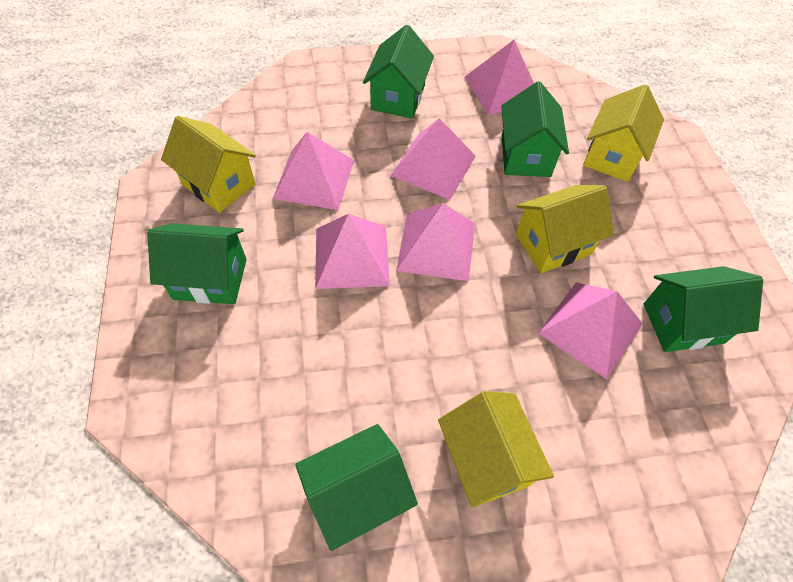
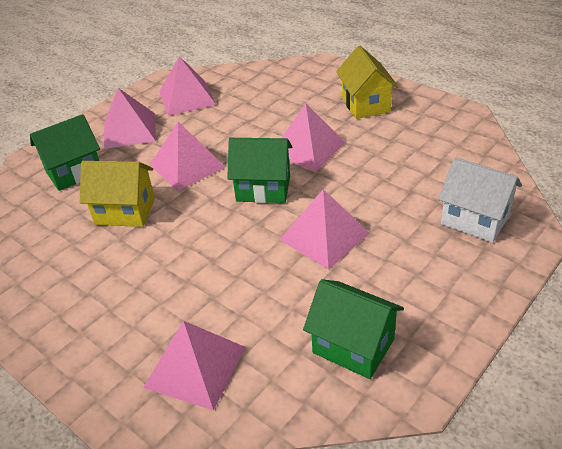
green house: 5 -> 3
white house: 0 -> 1
yellow house: 4 -> 2

